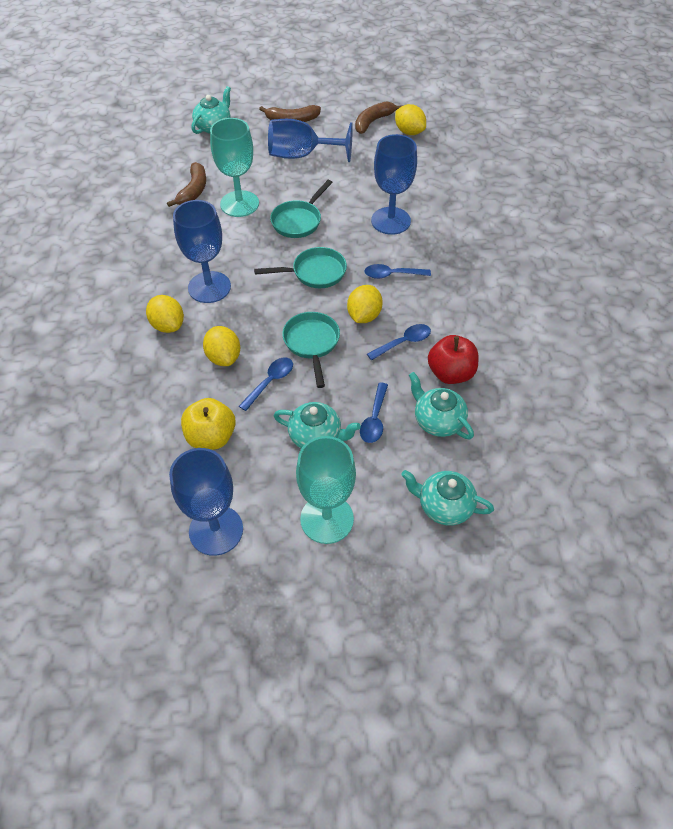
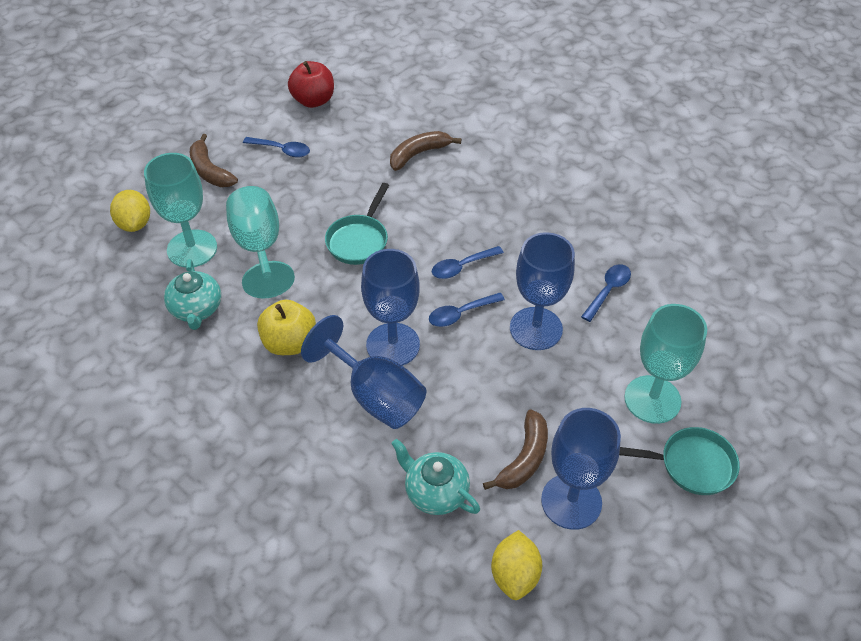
turquoise goblet: 2 -> 3
turquoise pan: 3 -> 2
turquoise teapot: 4 -> 2
yellow lemon: 4 -> 2

